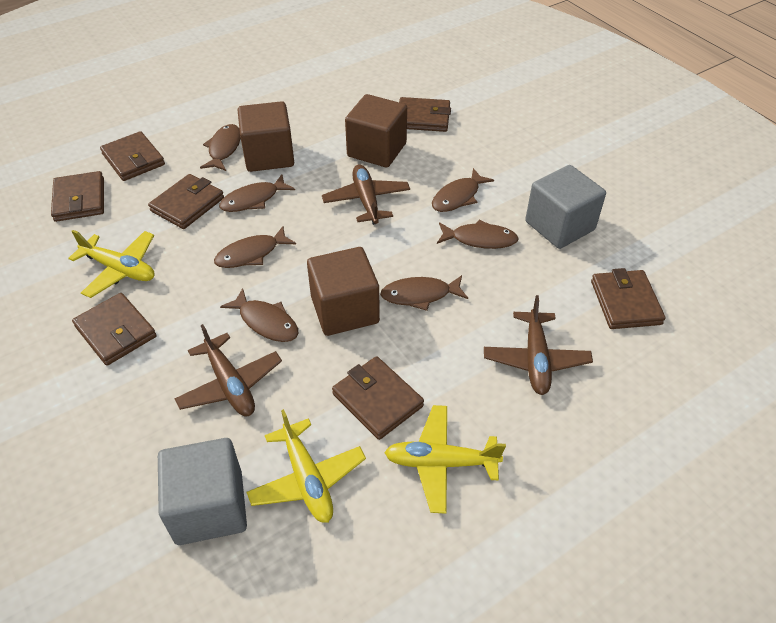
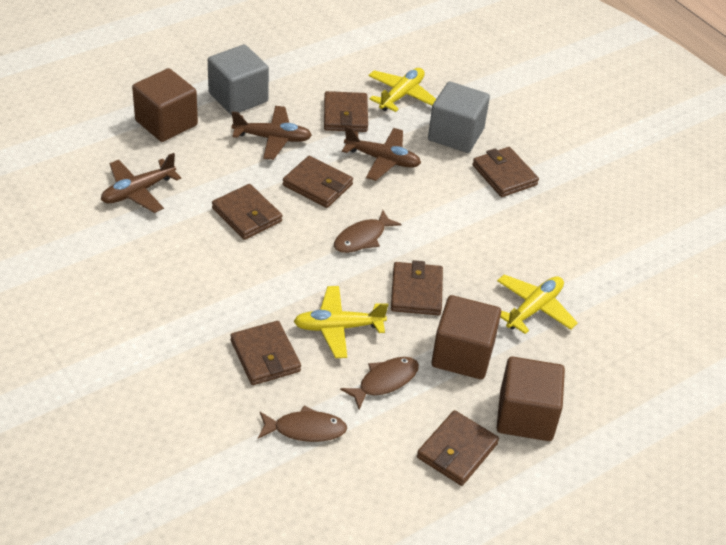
brown fish: 7 -> 3

